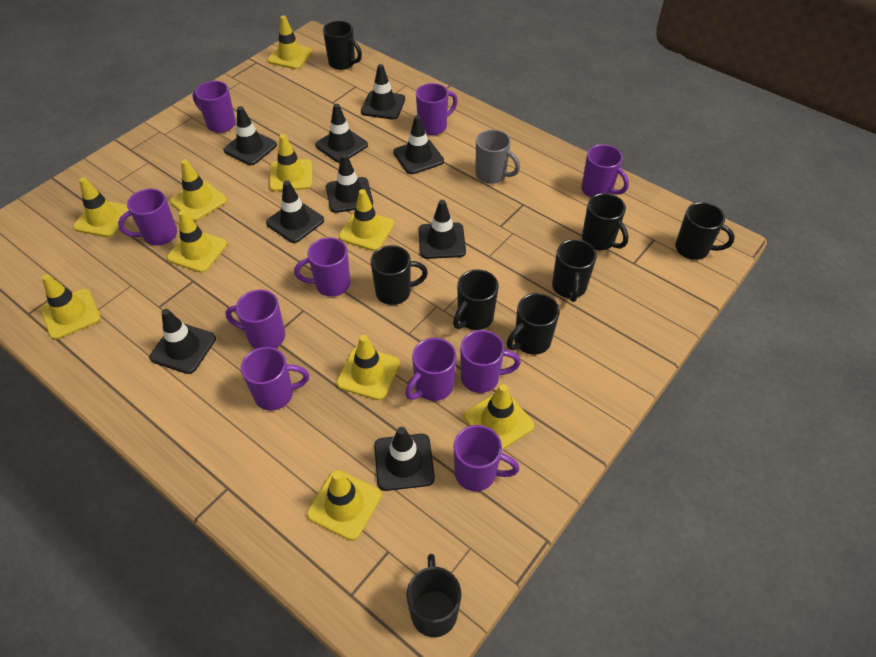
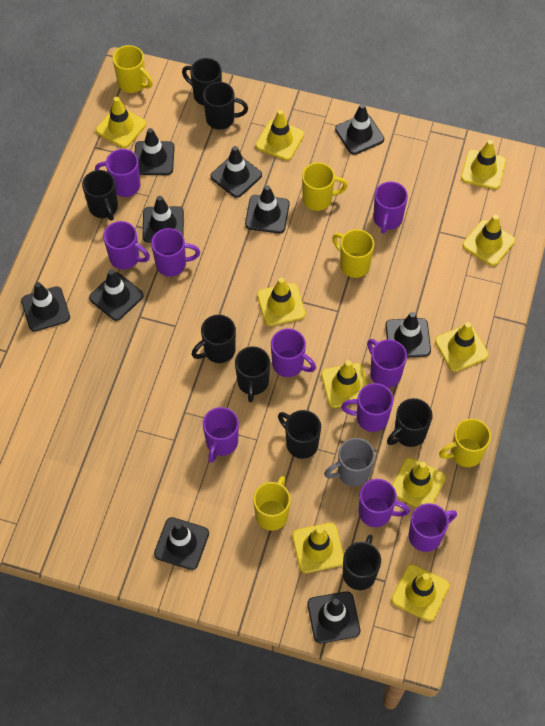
black traffic cone: 9 -> 10
yellow mug: 0 -> 5

